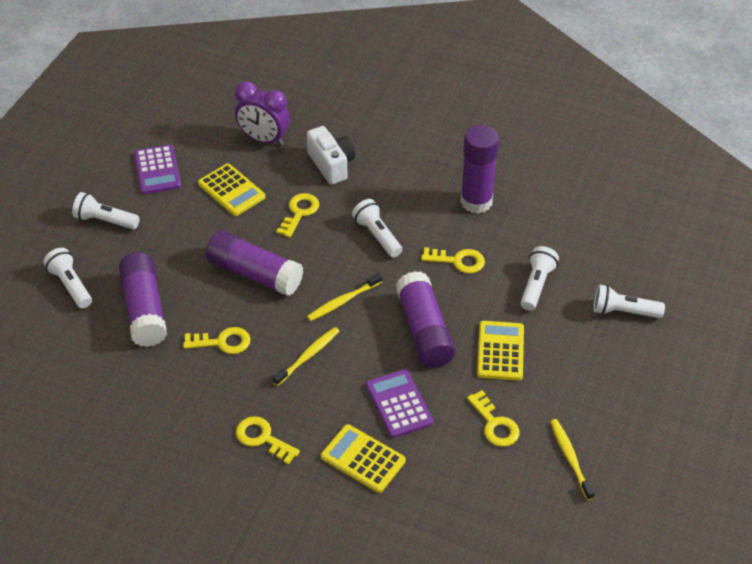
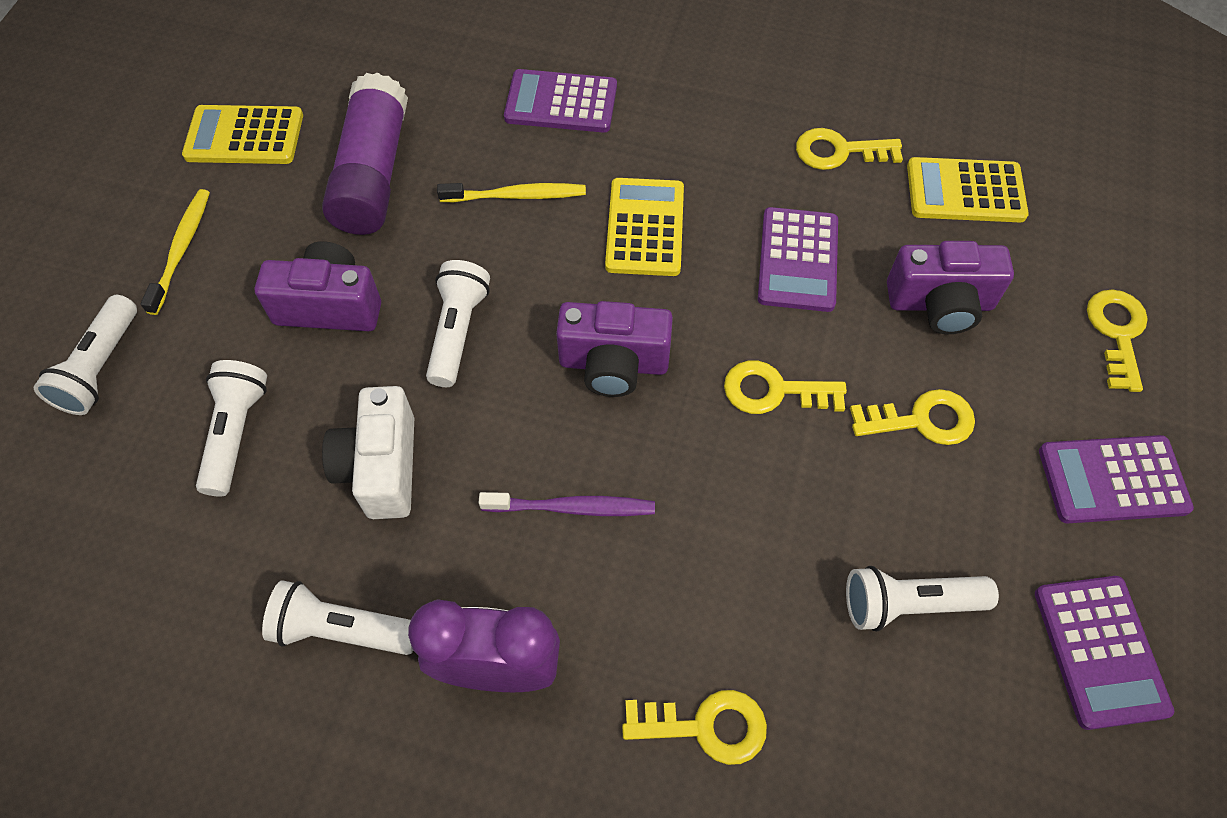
purple calculator: 2 -> 4
purple camera: 0 -> 3
purple glue stick: 4 -> 1
purple toothbrush: 0 -> 1
yellow toothbrush: 3 -> 2

